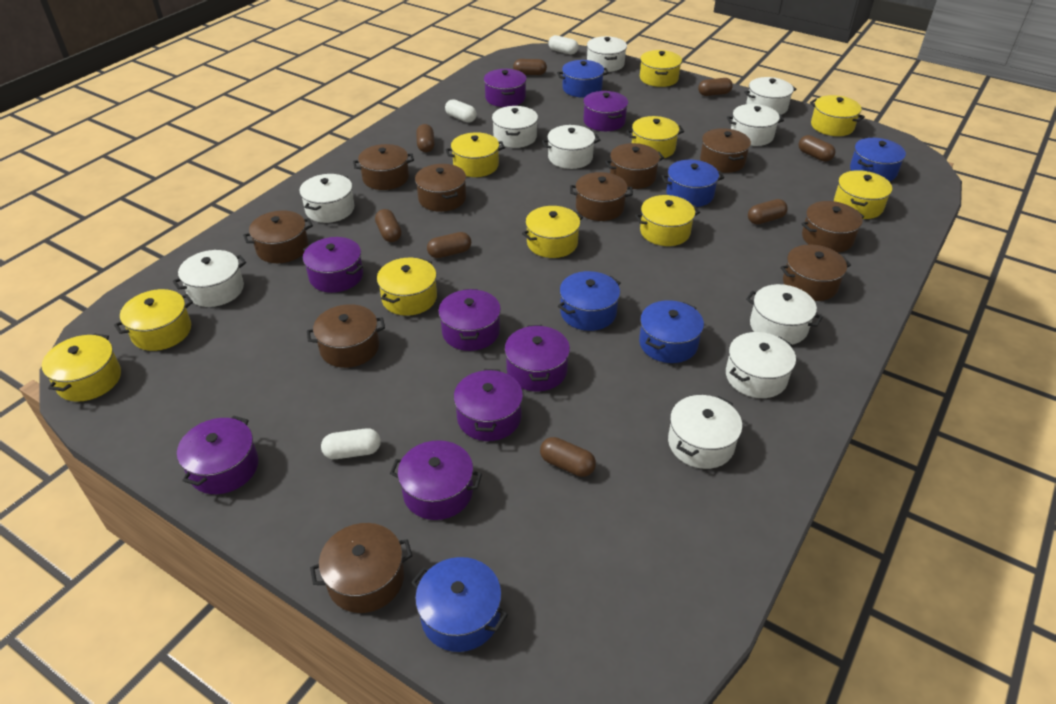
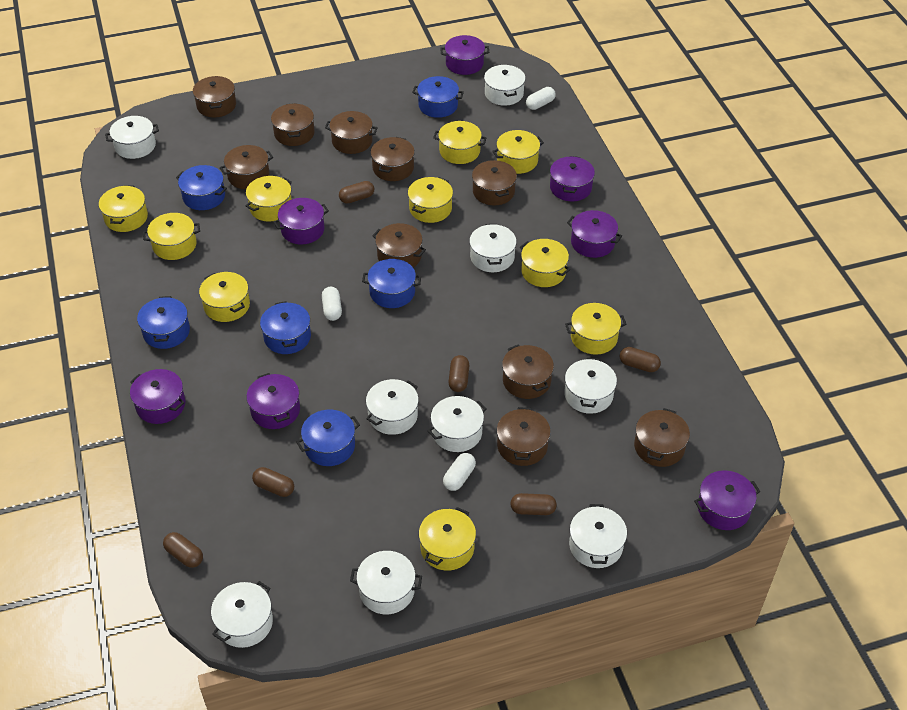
brown capsule: 8 -> 6
purple pot: 8 -> 7
white pot: 10 -> 9

